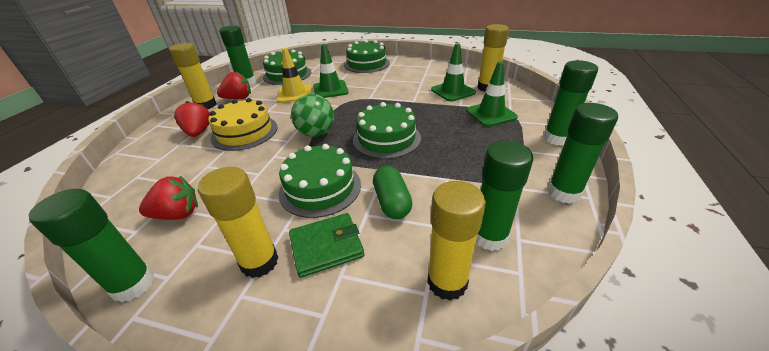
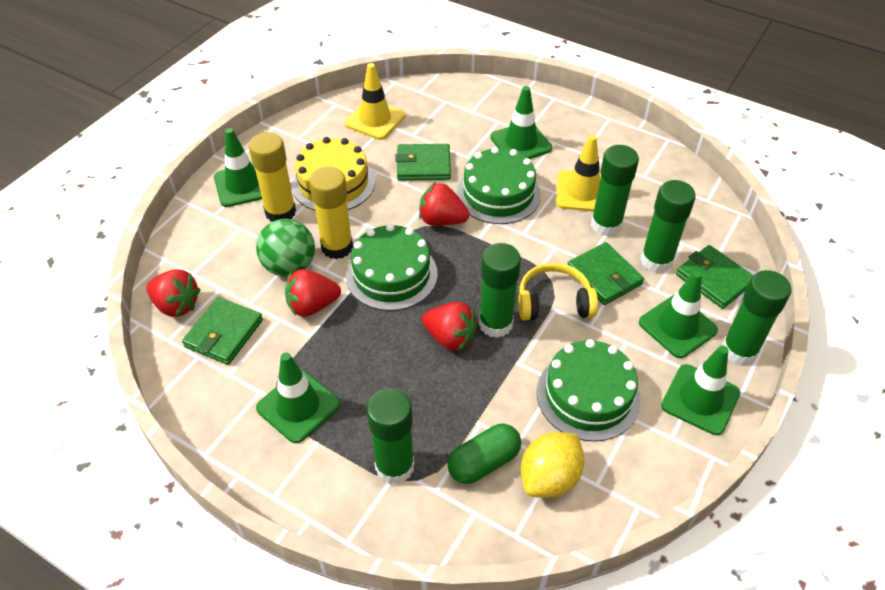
green cake: 4 -> 3
green traffic cone: 3 -> 5
green wallet: 1 -> 4
red strawberry: 3 -> 4
yellow glue stick: 4 -> 2
yellow headphones: 0 -> 1
yellow lemon: 0 -> 1
yellow traffic cone: 1 -> 2

